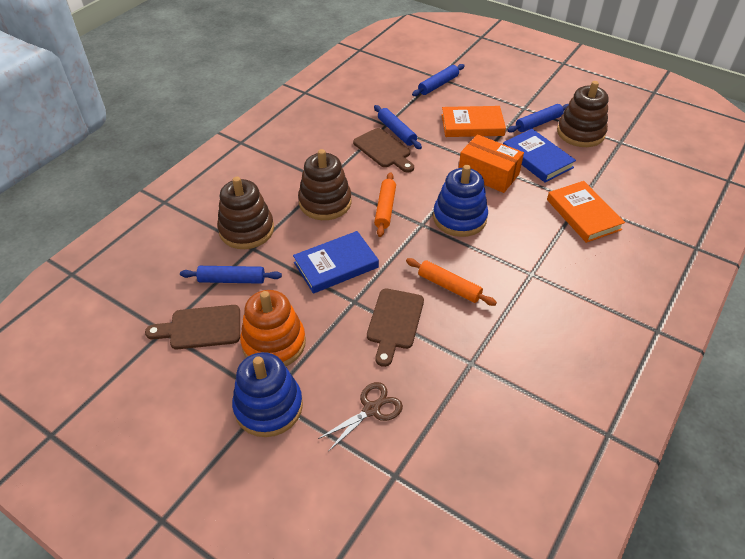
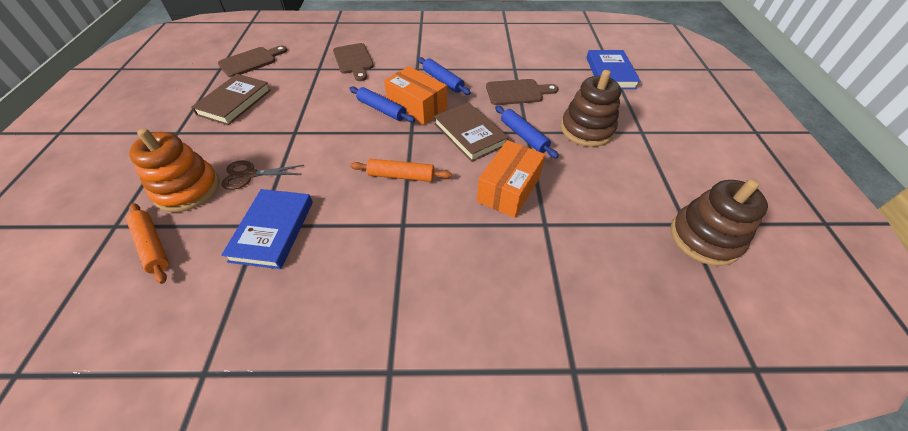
blue rolling pin: 4 -> 3
blue stacking toy: 2 -> 0
brown book: 0 -> 2
brown stacking toy: 3 -> 2
orange book: 2 -> 0
orange box: 1 -> 2

